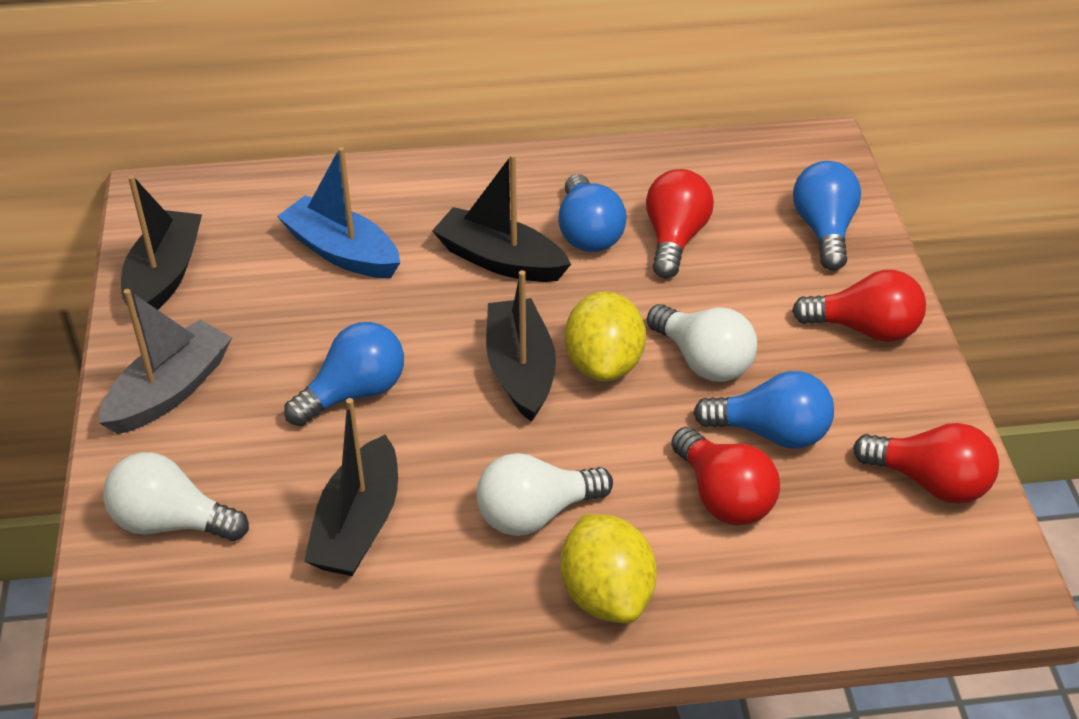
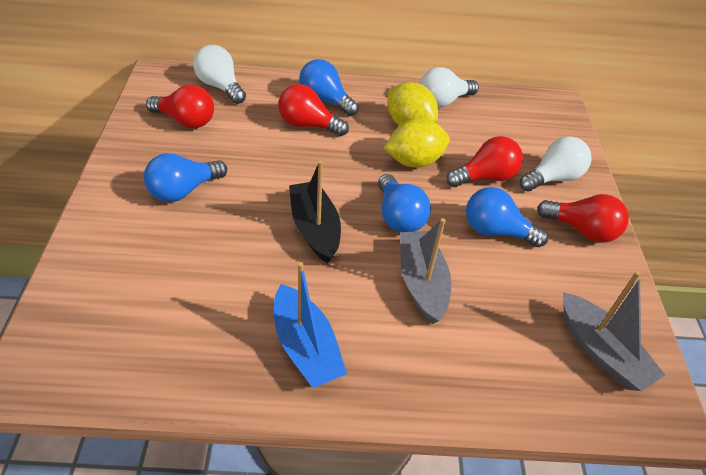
black boat: 4 -> 1
grey boat: 1 -> 2

